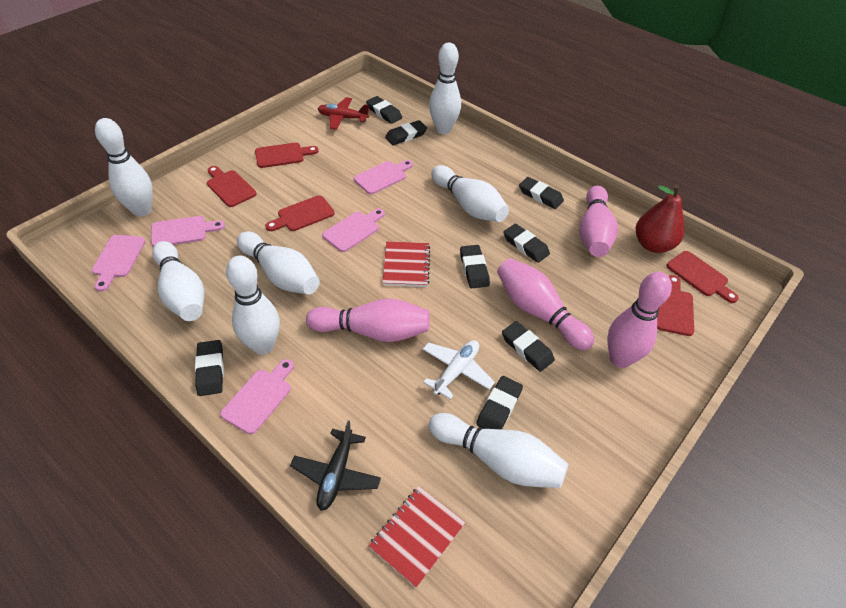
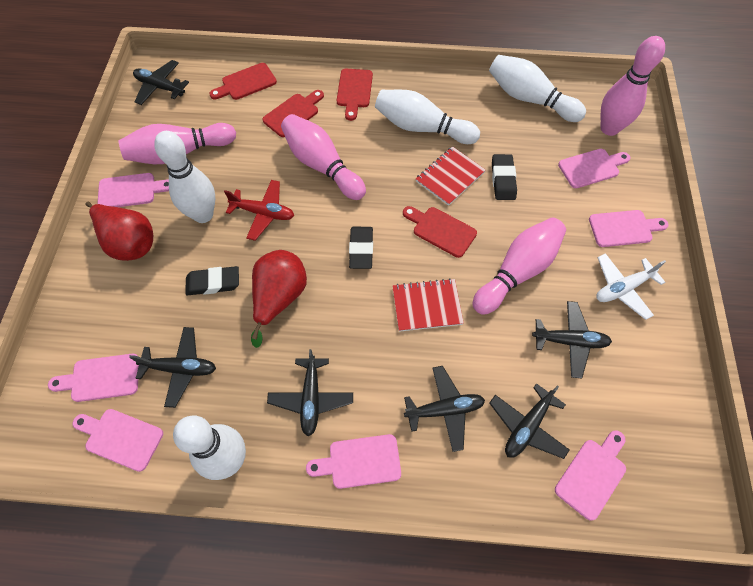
black eraser: 8 -> 3
black plane: 1 -> 6
pink cutting board: 5 -> 7
red cutting board: 5 -> 4
red pear: 1 -> 2
white bowling pin: 7 -> 4

